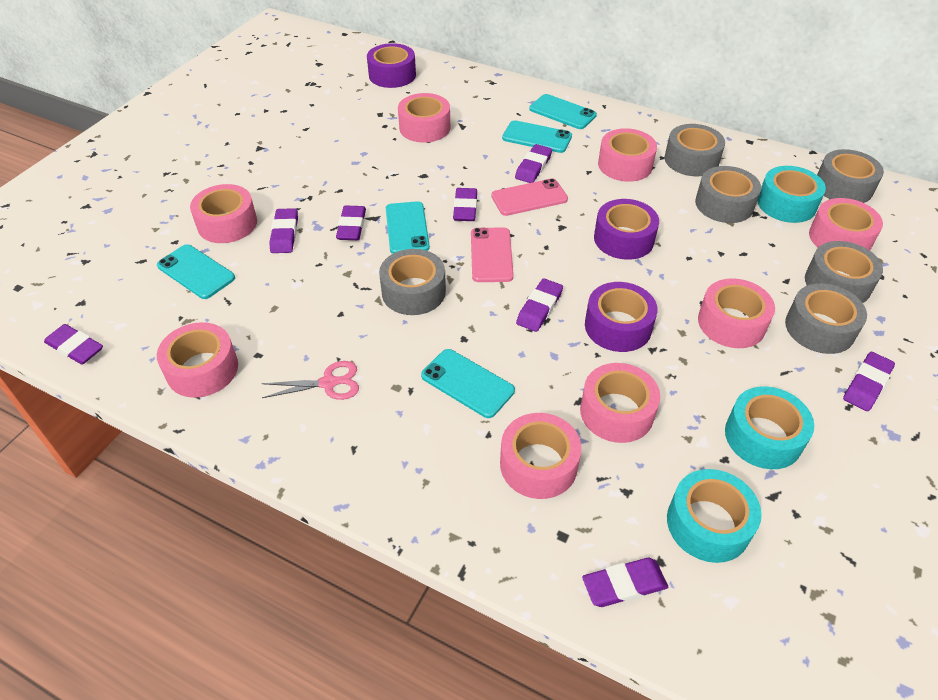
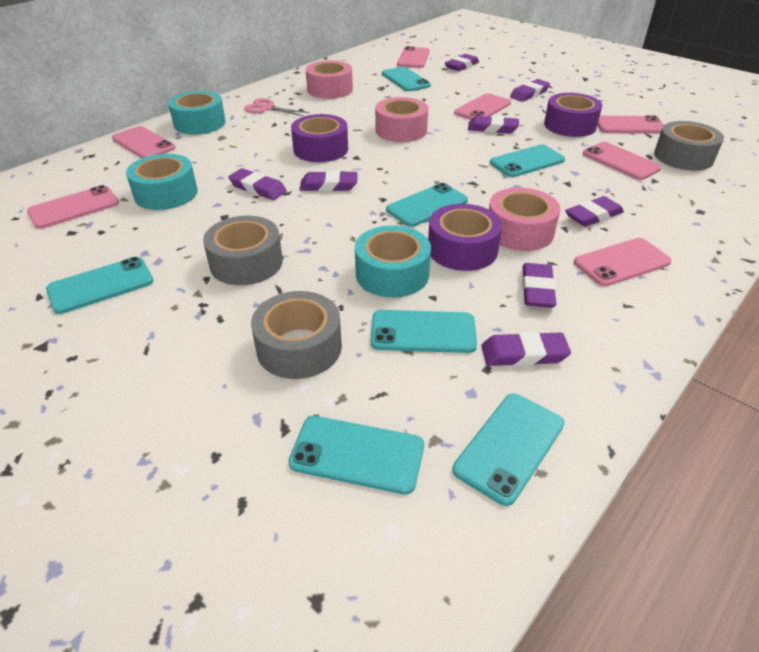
grey tape: 6 -> 3
pink phone: 2 -> 7
pink tape: 8 -> 3
turquoise phone: 5 -> 7

